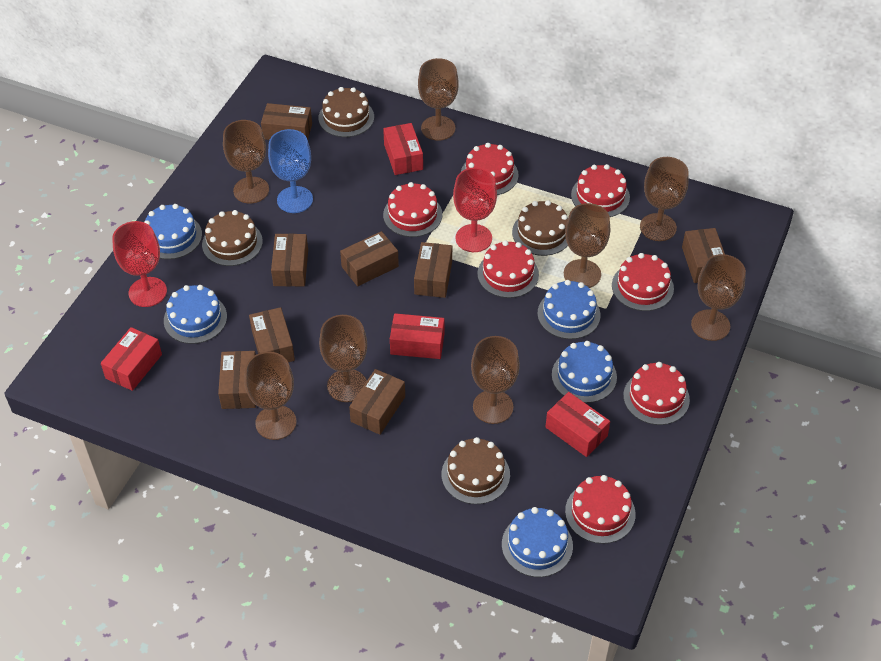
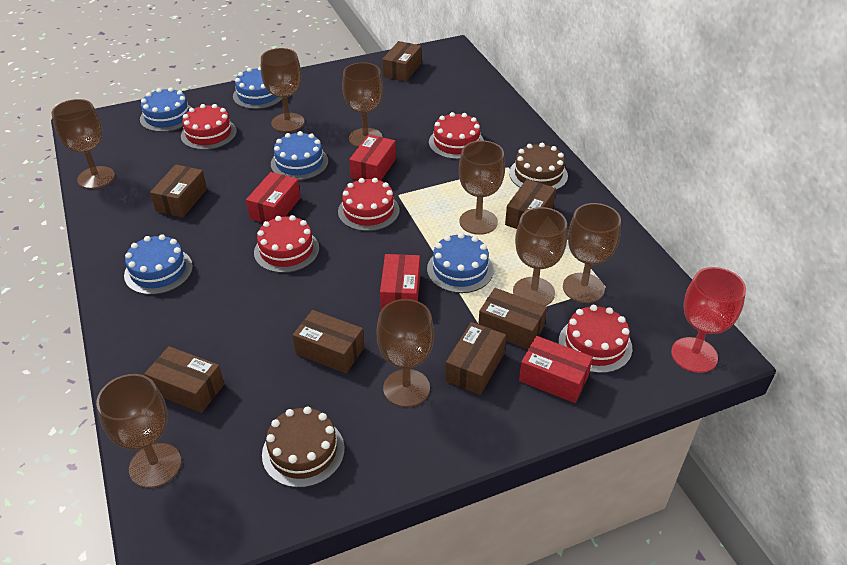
blue goblet: 1 -> 0
brown box: 8 -> 7
brown cake: 4 -> 2
red cake: 7 -> 5
red goblet: 2 -> 1

